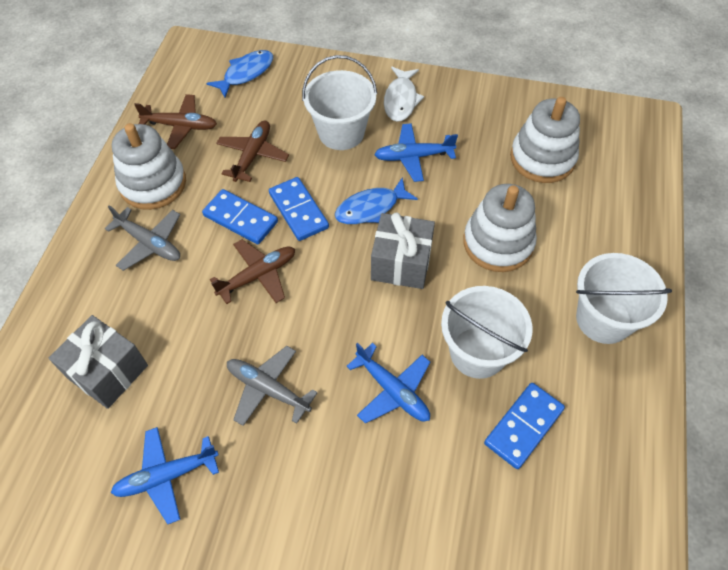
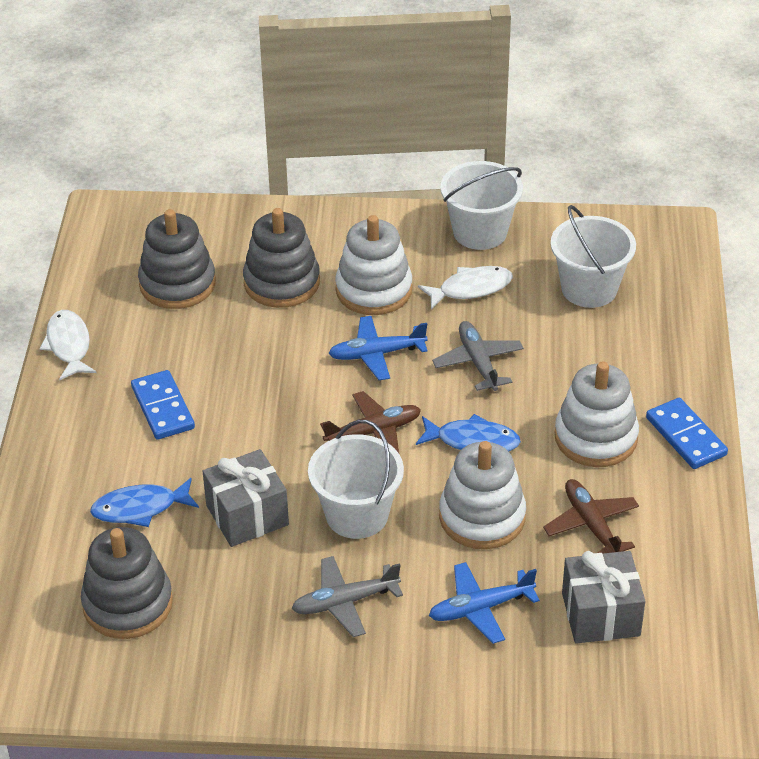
blue domino: 3 -> 2
blue plane: 3 -> 2
brown plane: 3 -> 2
grey stacking toy: 0 -> 3
white fish: 1 -> 2

